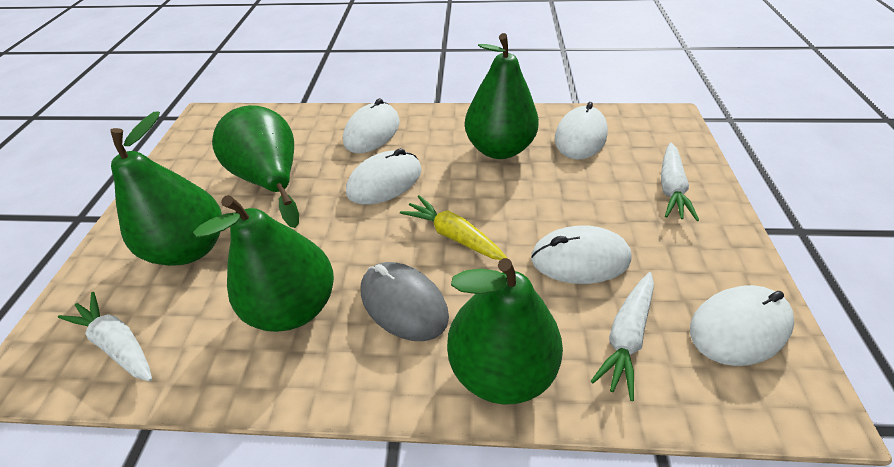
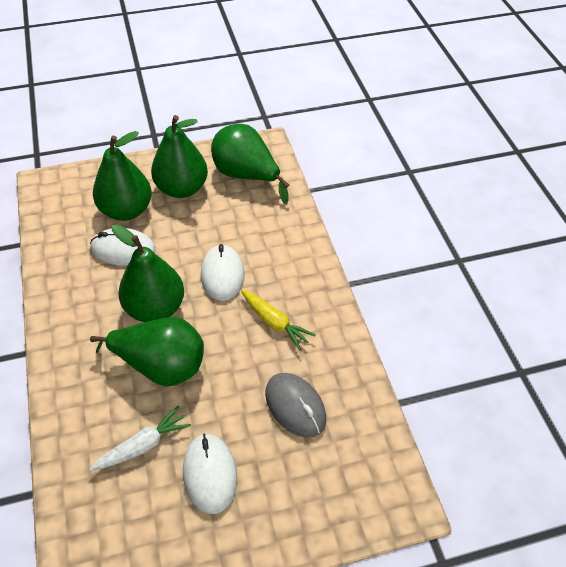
white carrot: 3 -> 1
white mouse: 5 -> 3

